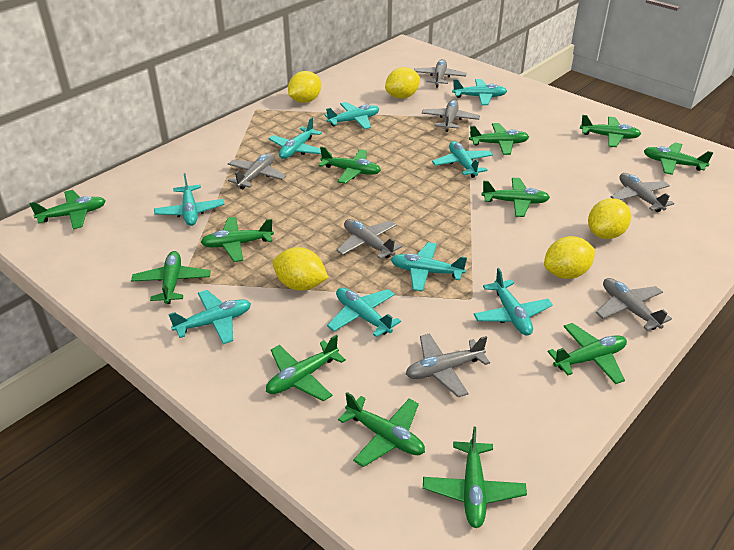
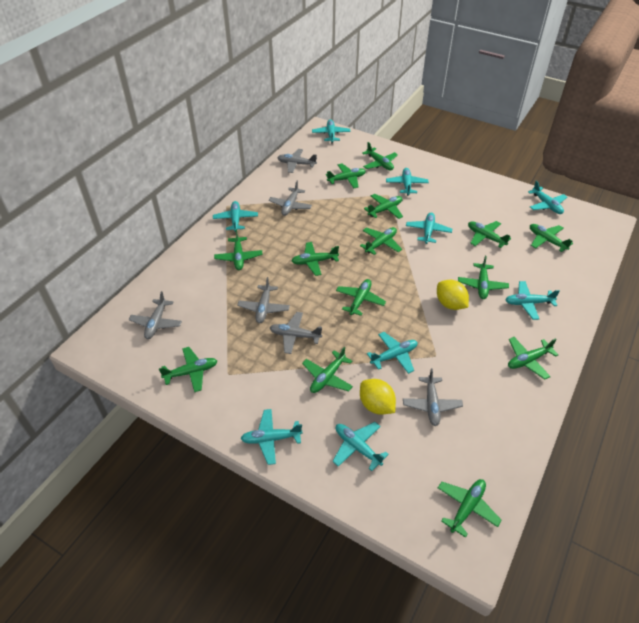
green plane: 12 -> 14
grey plane: 7 -> 6
yellow lemon: 5 -> 2

